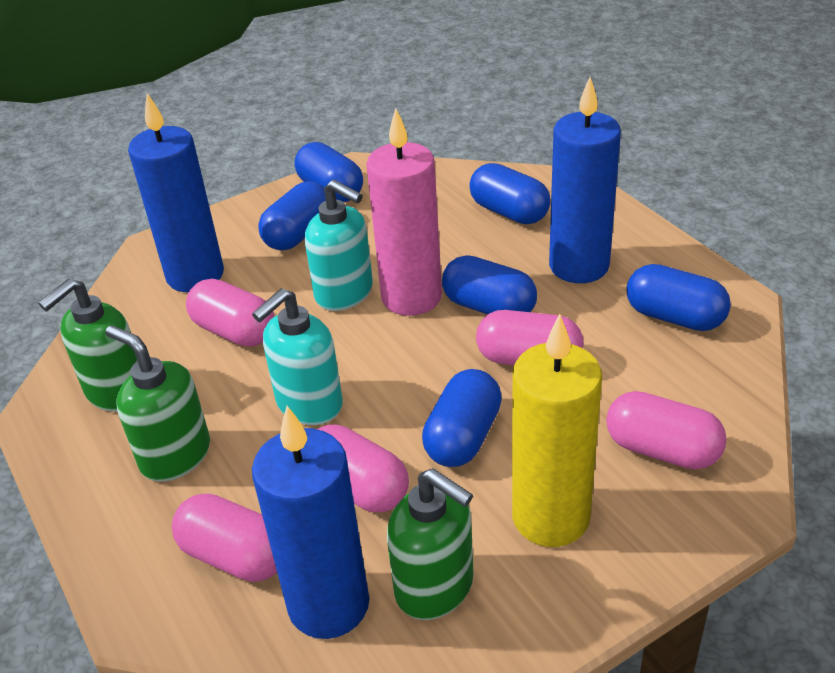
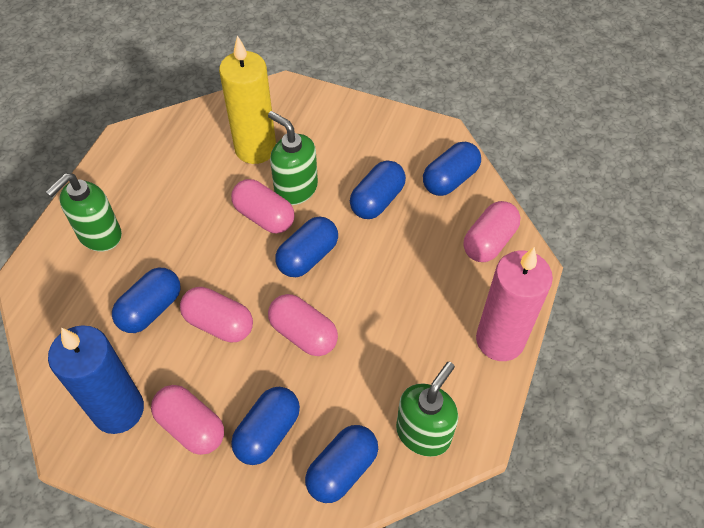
blue candle: 3 -> 1
turquoise soap dispenser: 2 -> 0

